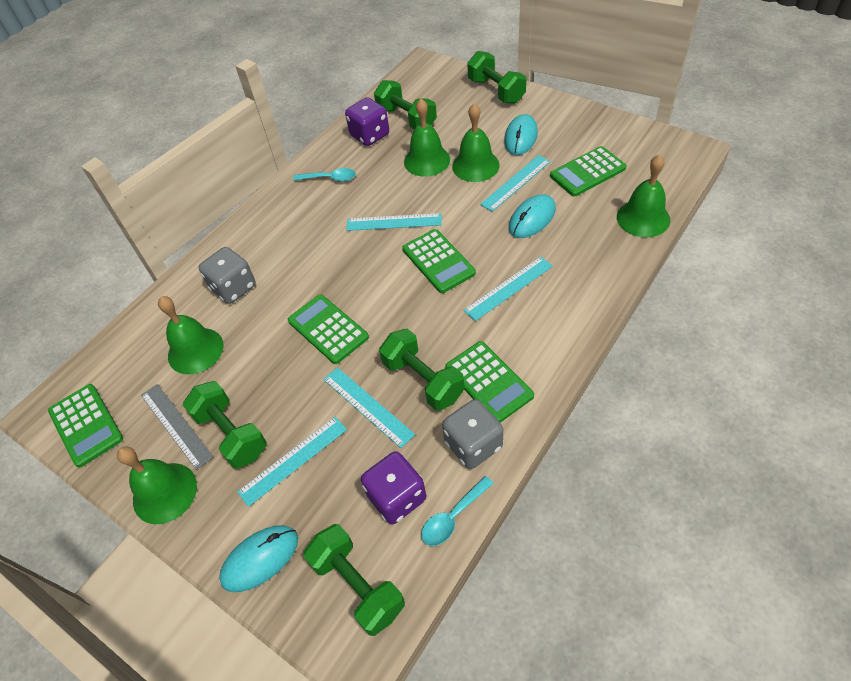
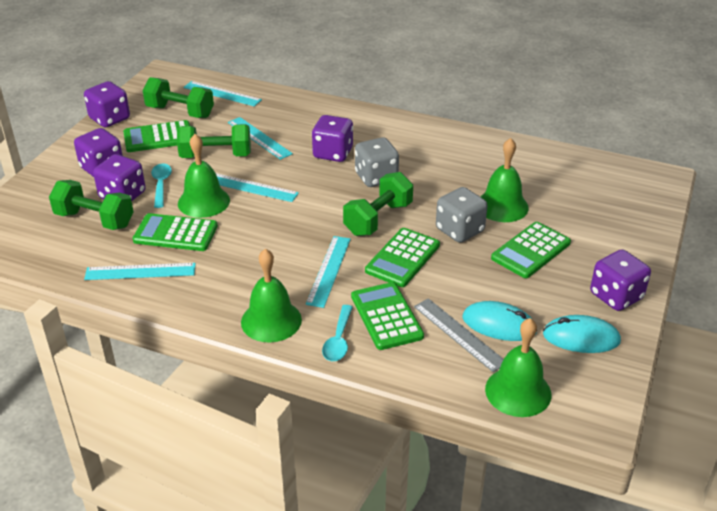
green bell: 5 -> 4
green dumbbell: 5 -> 4
purple dice: 2 -> 5
turquoise mouse: 3 -> 2

